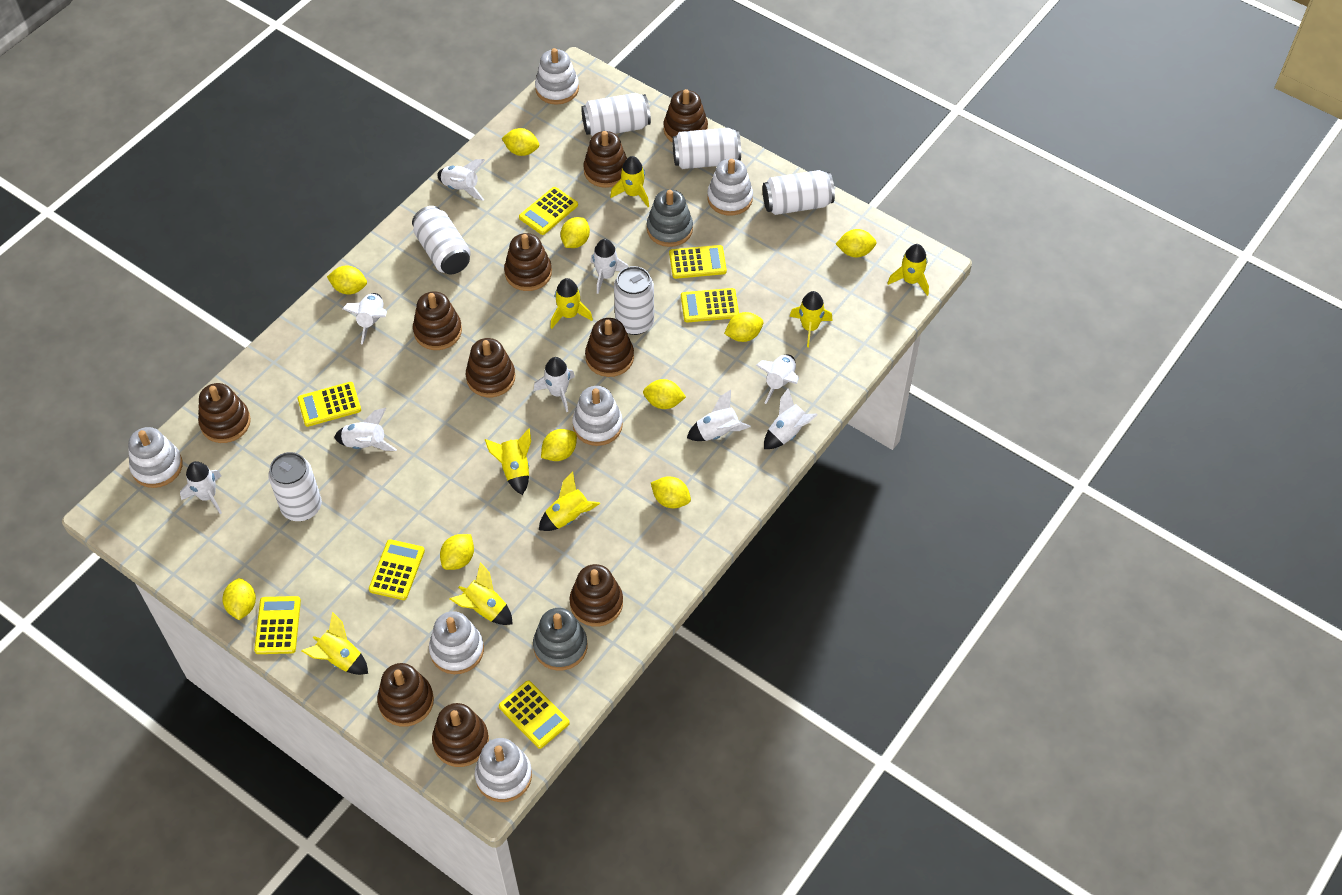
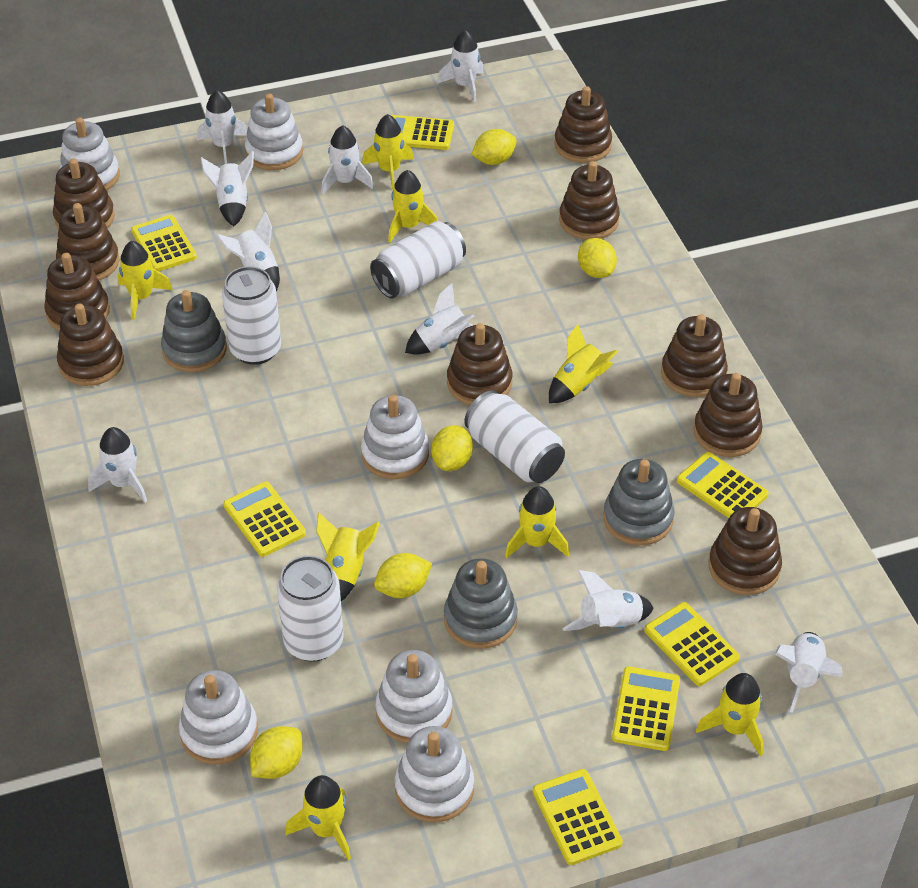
grey stacking toy: 2 -> 3
white can: 6 -> 4
yellow lemon: 10 -> 5

